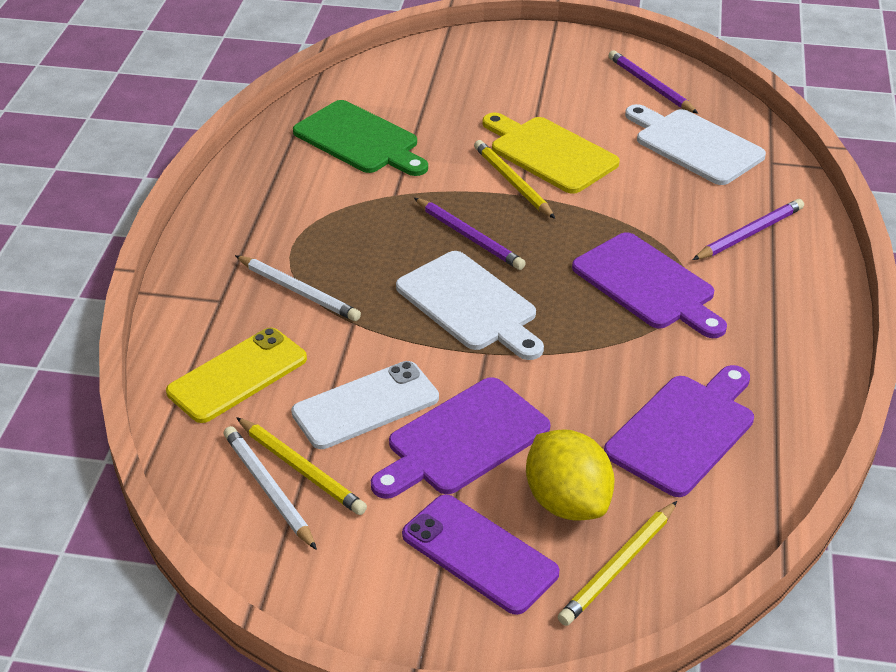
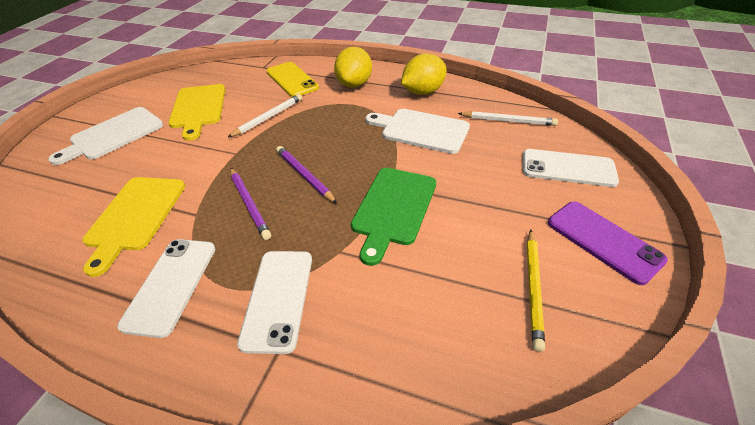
purple cutting board: 3 -> 0
purple pencil: 3 -> 2
white phone: 1 -> 3
yellow cutting board: 1 -> 2
yellow lemon: 1 -> 2
yellow pencil: 3 -> 1

